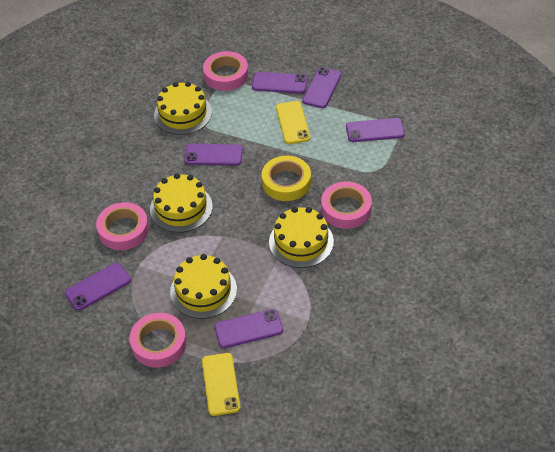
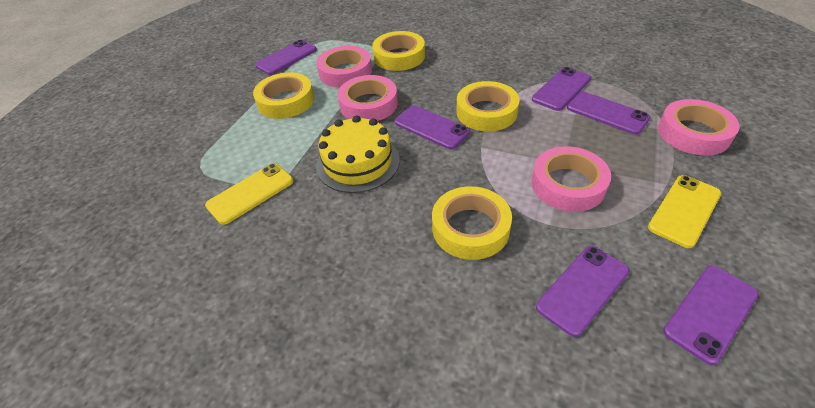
yellow cake: 4 -> 1
yellow tape: 1 -> 4

